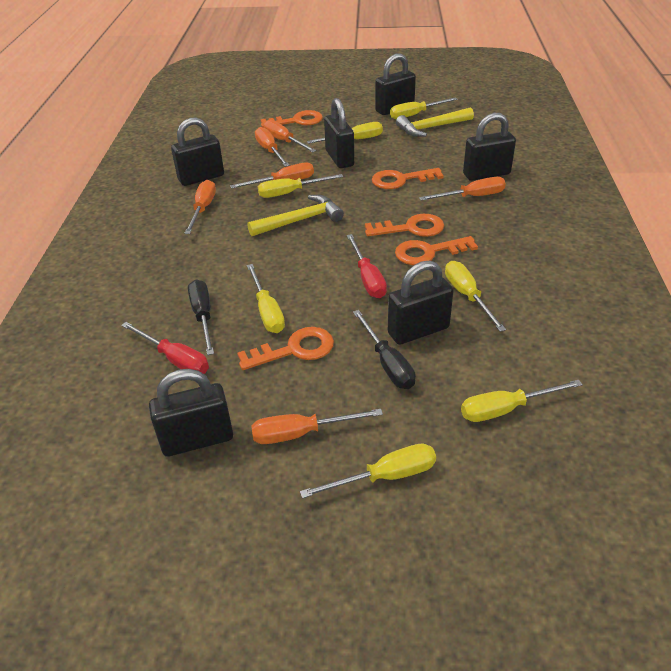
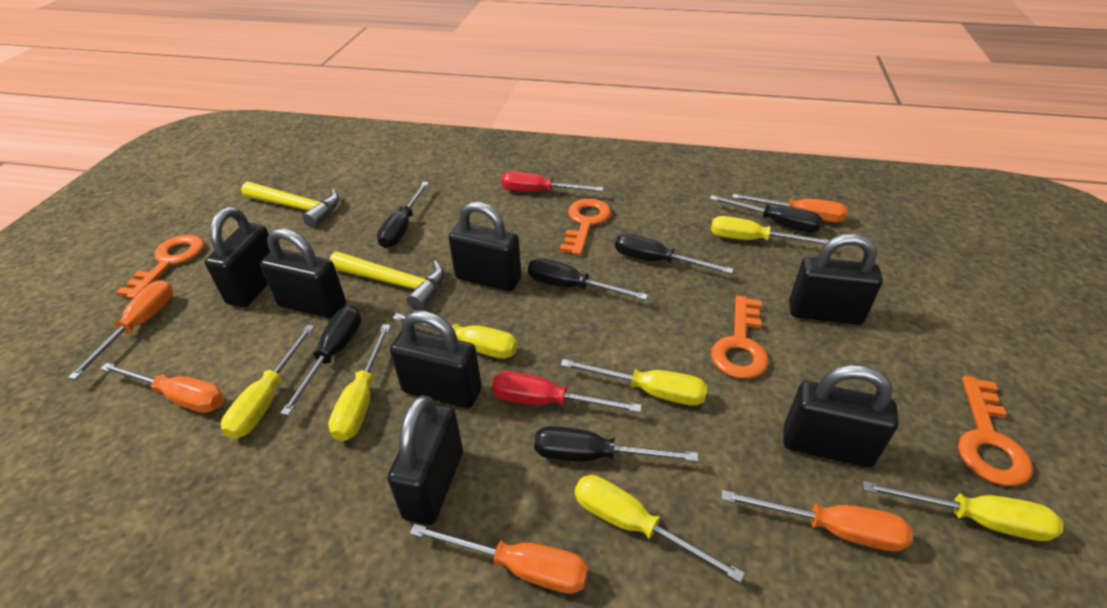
black padlock: 6 -> 7
black screwdriver: 2 -> 6
orange key: 5 -> 4
orange screwdriver: 6 -> 5

